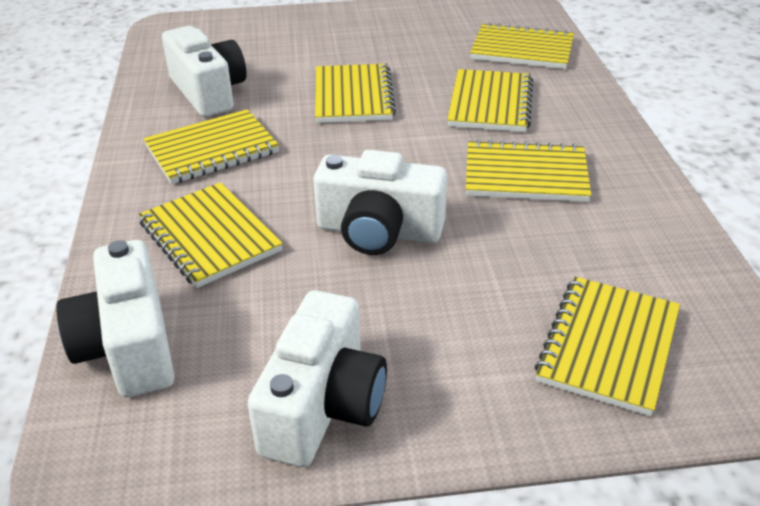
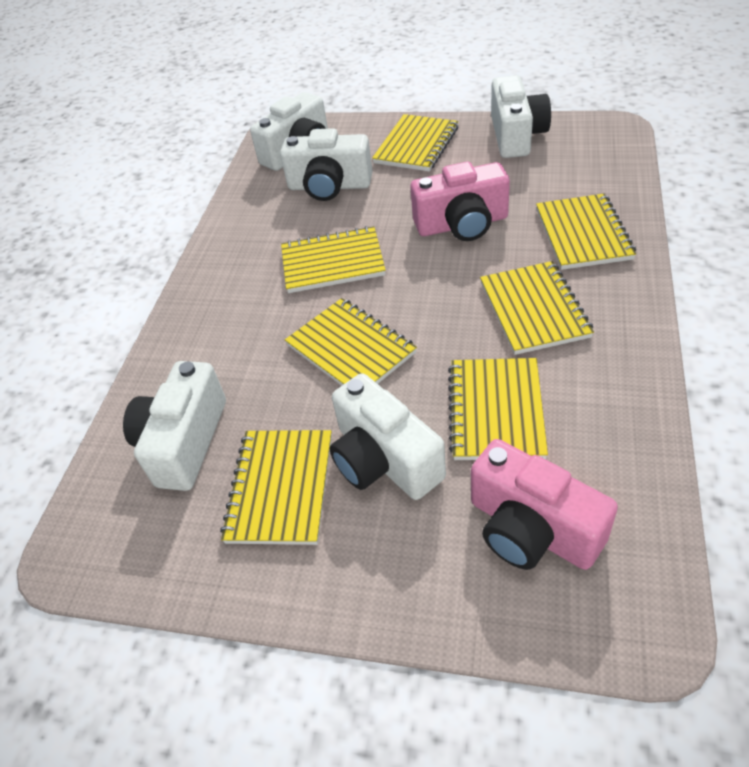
pink camera: 0 -> 2
white camera: 4 -> 5

